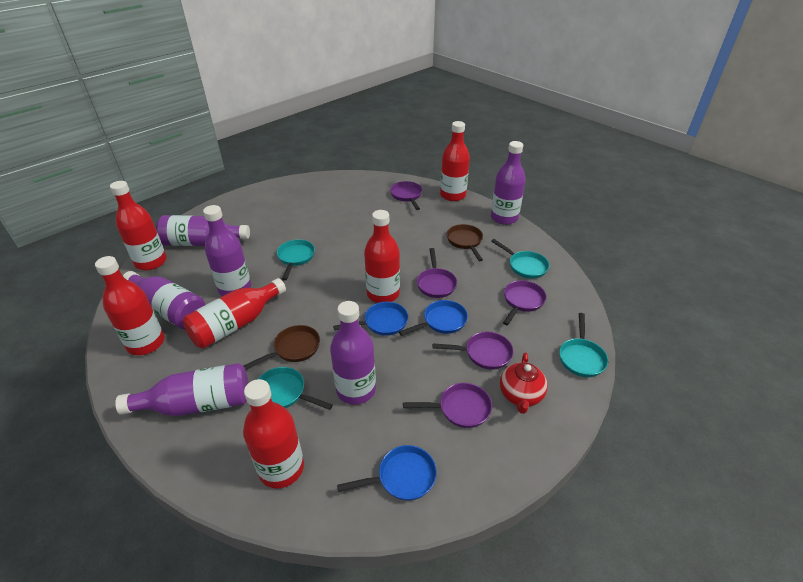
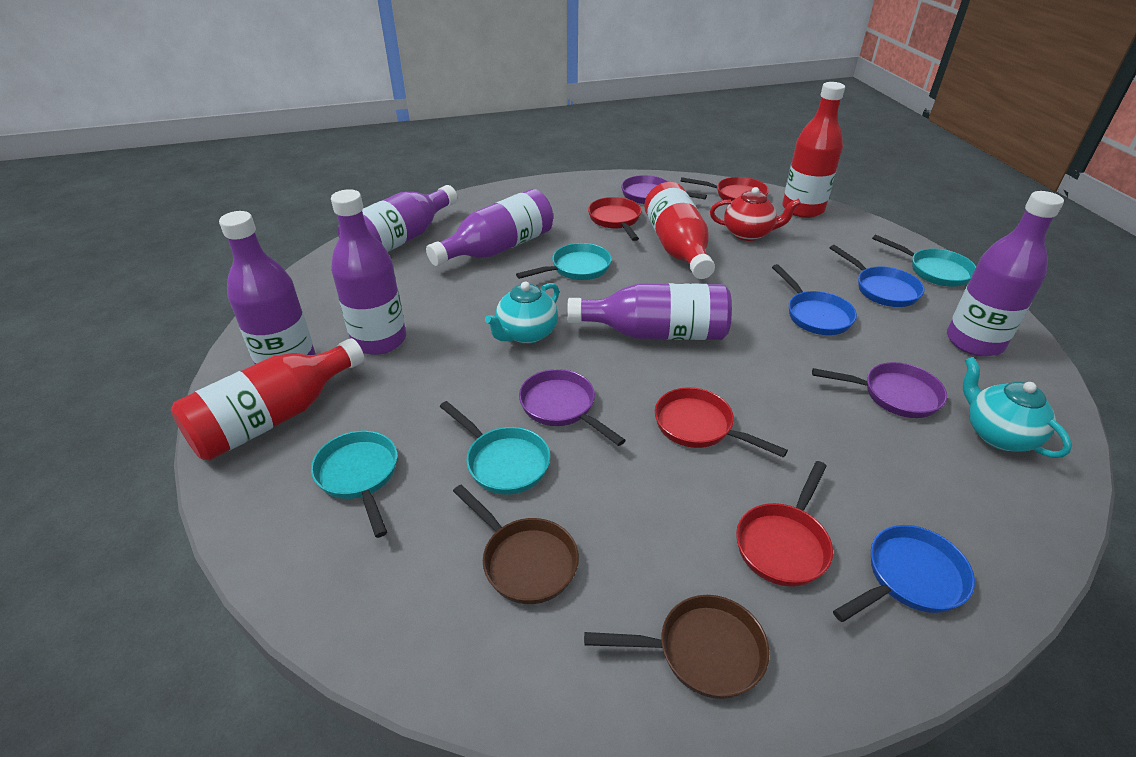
purple pan: 5 -> 3
red bottle: 6 -> 3
red pan: 0 -> 4
turquoise teapot: 0 -> 2

